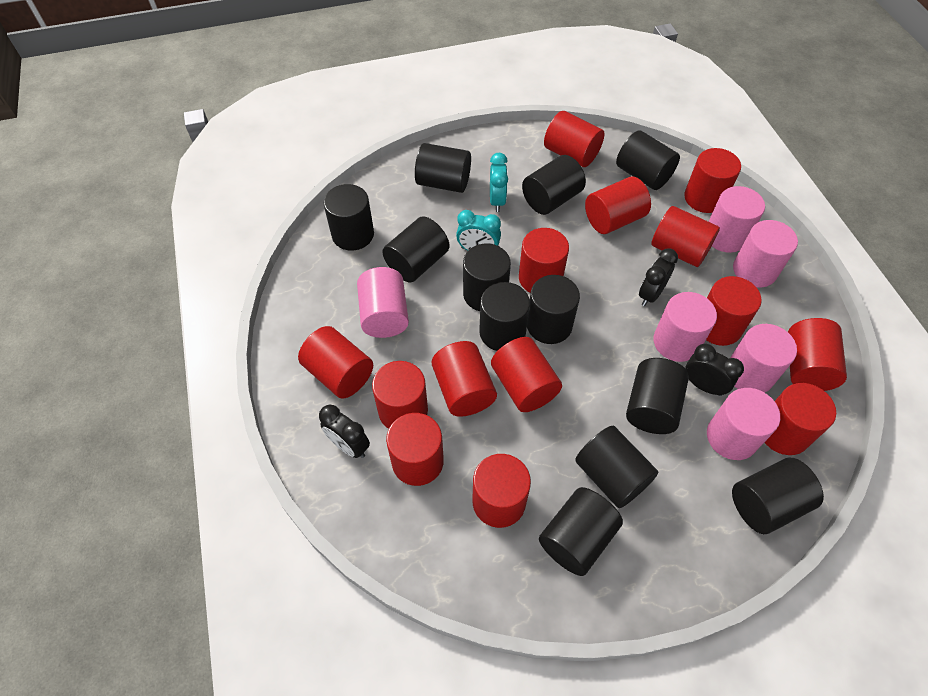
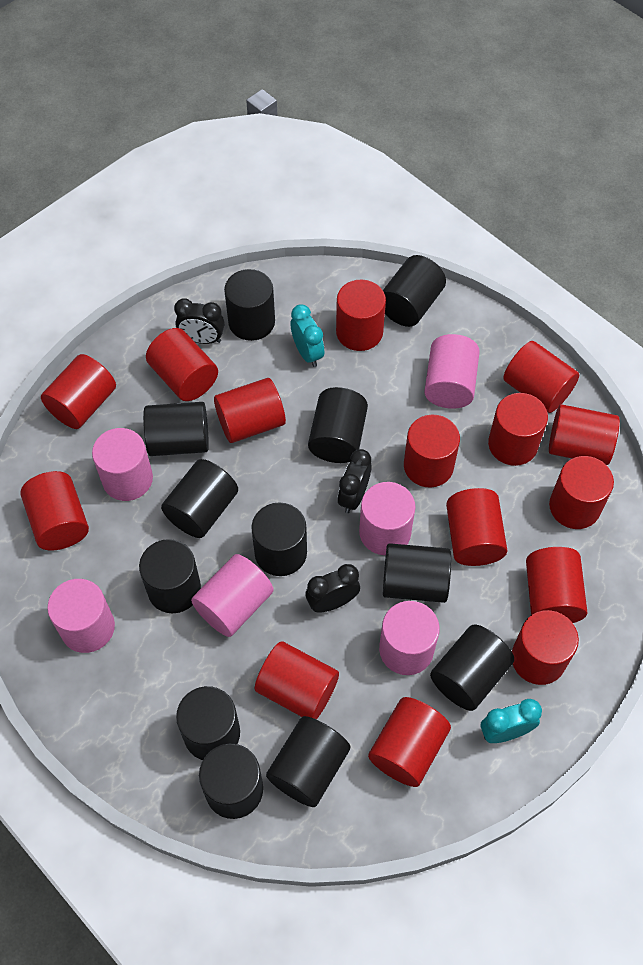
red cylinder: 14 -> 15

